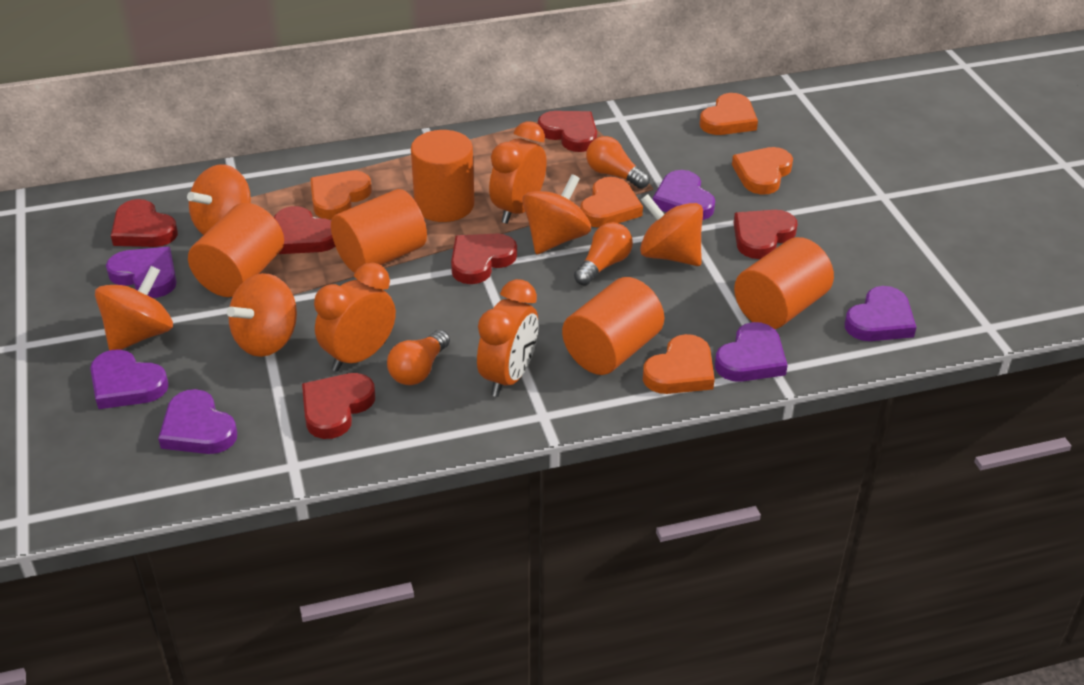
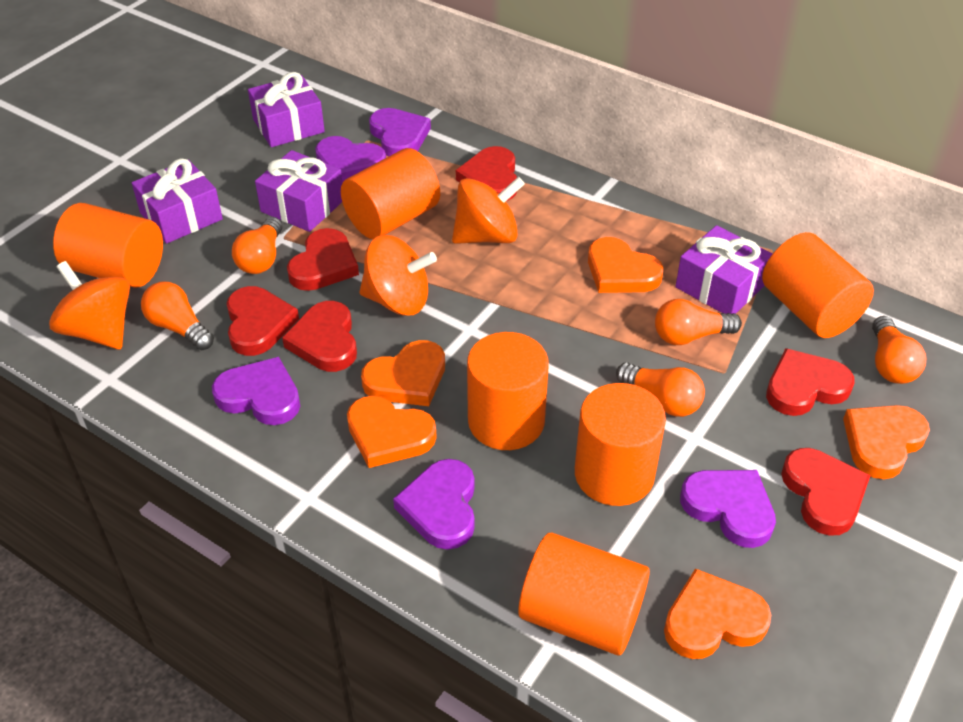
orange clock: 3 -> 0
orange cylinder: 5 -> 6
orange light bulb: 3 -> 5
orange spinning top: 5 -> 3
purple gift: 0 -> 4
purple heart: 6 -> 5

